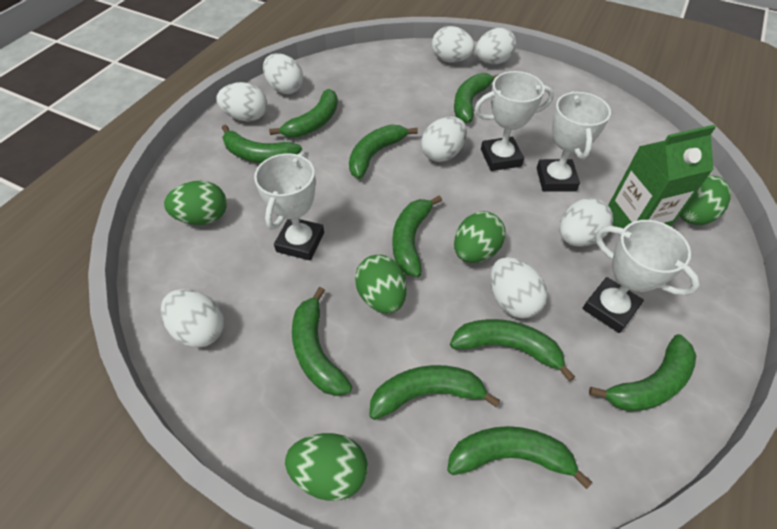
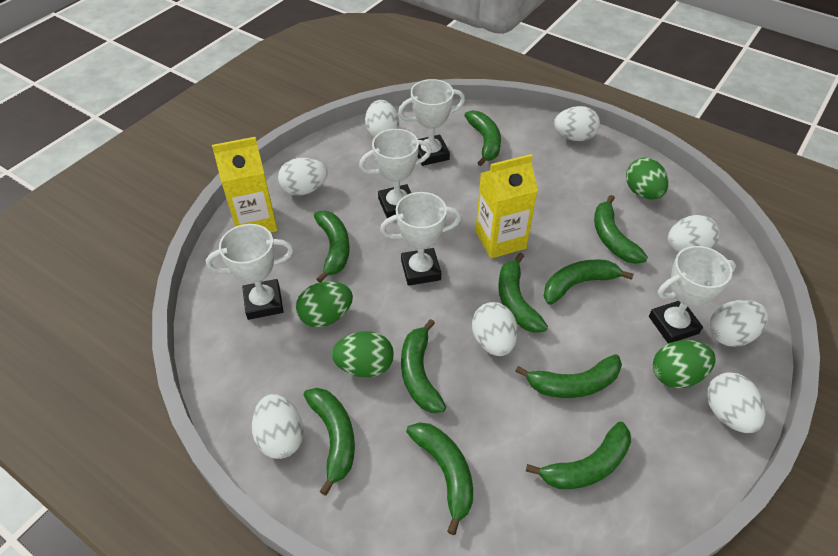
green carton: 1 -> 0
green egg: 5 -> 4
white trophy: 4 -> 5
yellow carton: 0 -> 2

